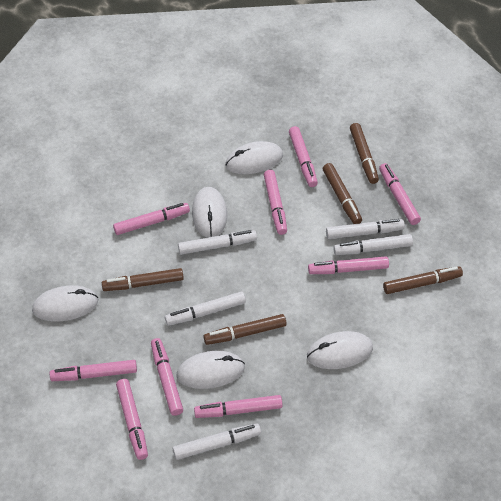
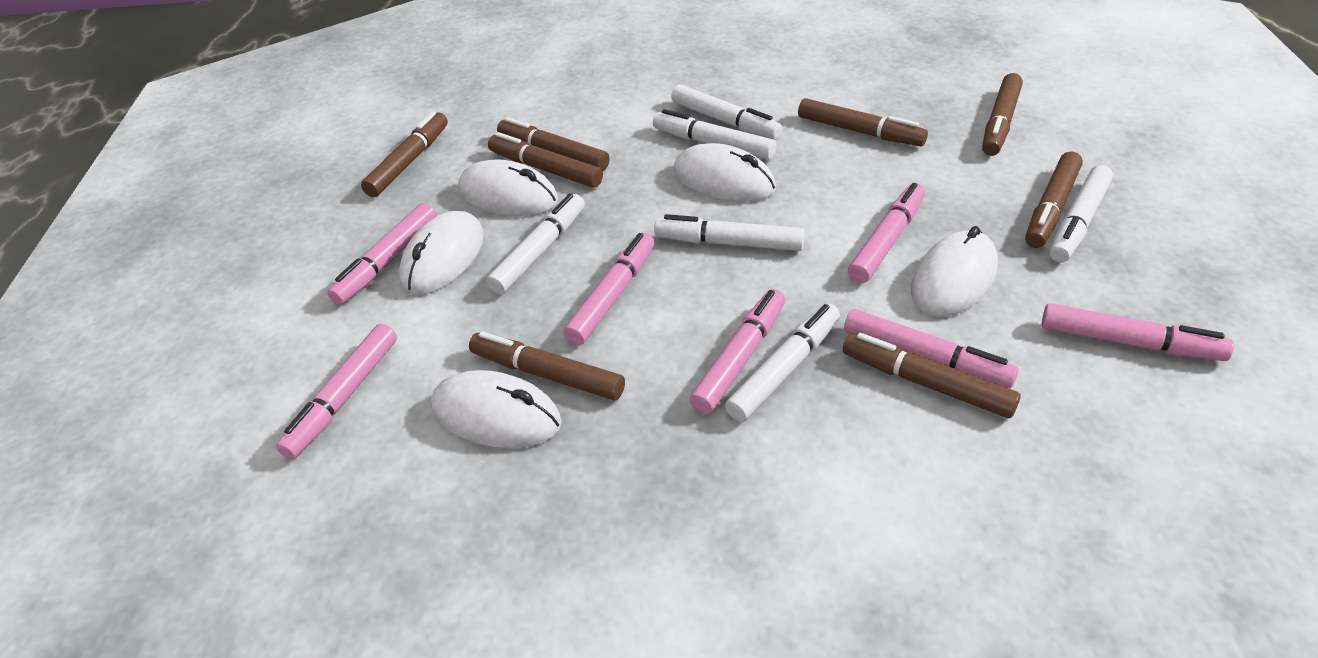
brown marker: 5 -> 8
pink marker: 9 -> 7
white marker: 5 -> 6

